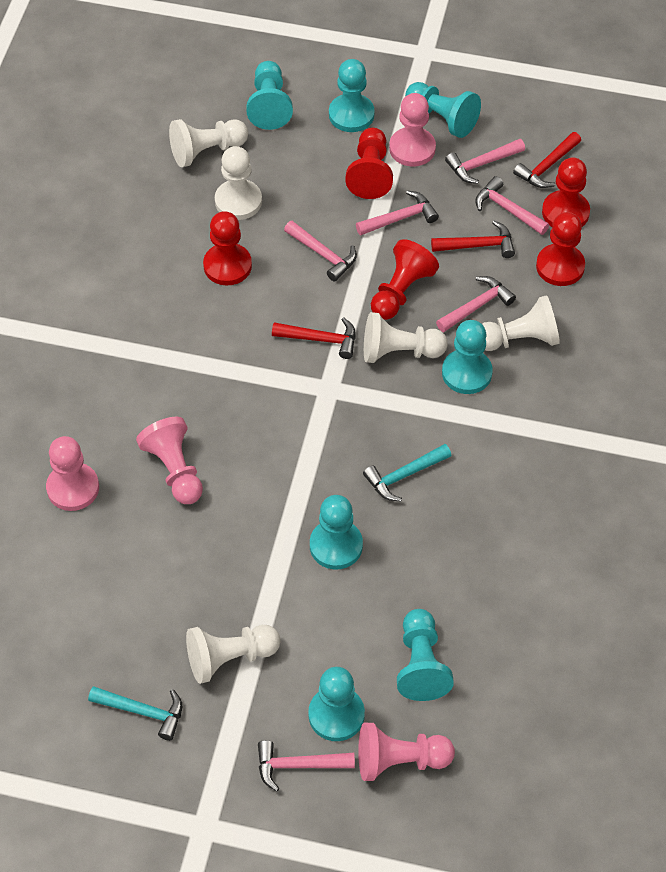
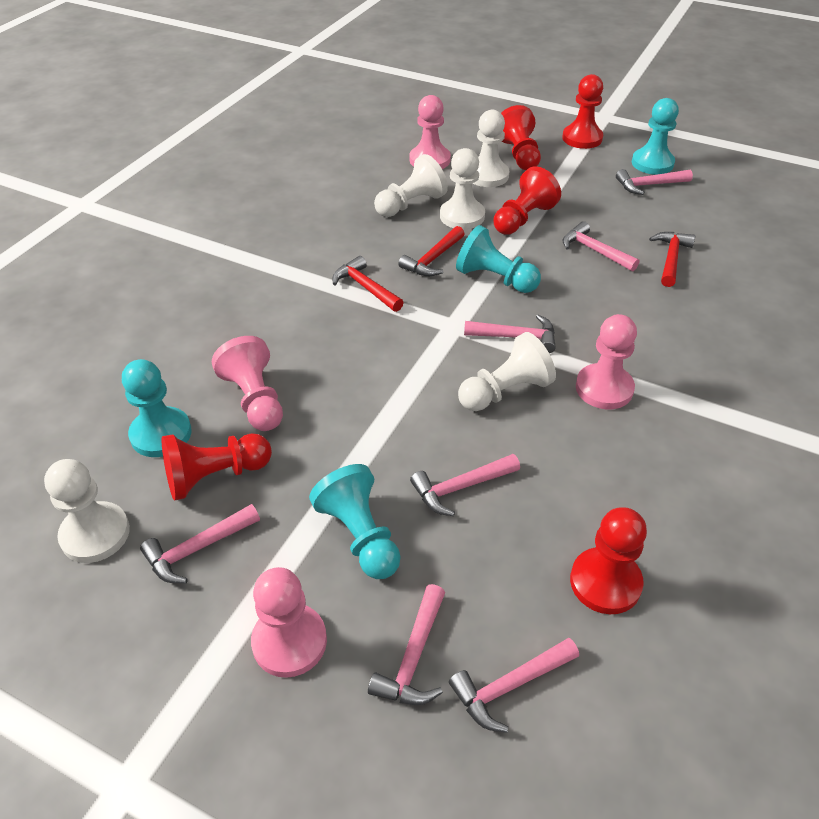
pink hammer: 6 -> 7
turquoise hammer: 2 -> 0
turquoise pawn: 7 -> 4

